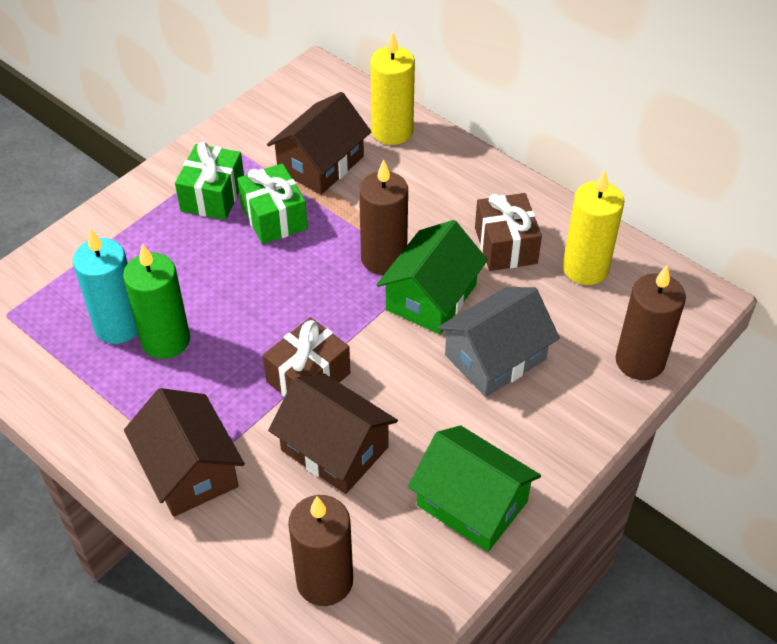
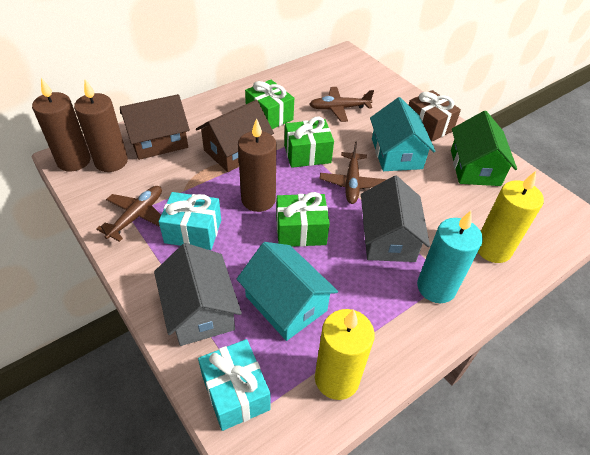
brown gift: 2 -> 1
brown house: 3 -> 2
brown plane: 0 -> 3
green candle: 1 -> 0
green gift: 2 -> 3
green house: 2 -> 1
grey house: 1 -> 2
turquoise gift: 0 -> 2
turquoise house: 0 -> 2

